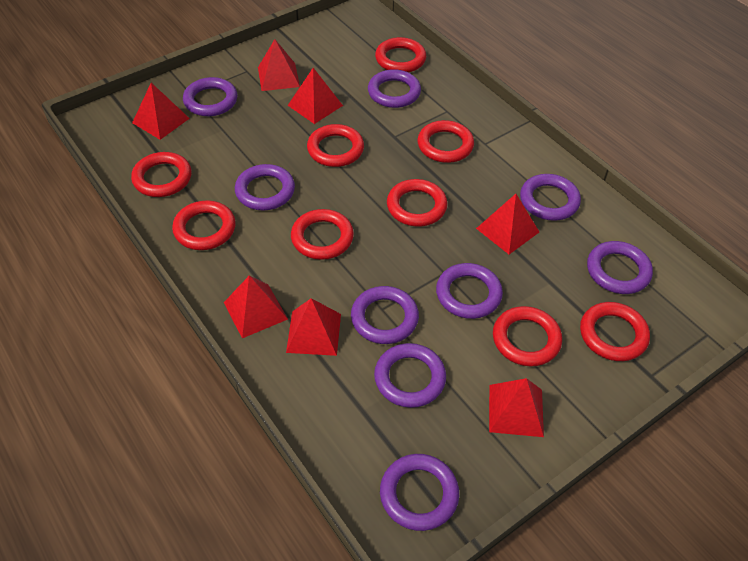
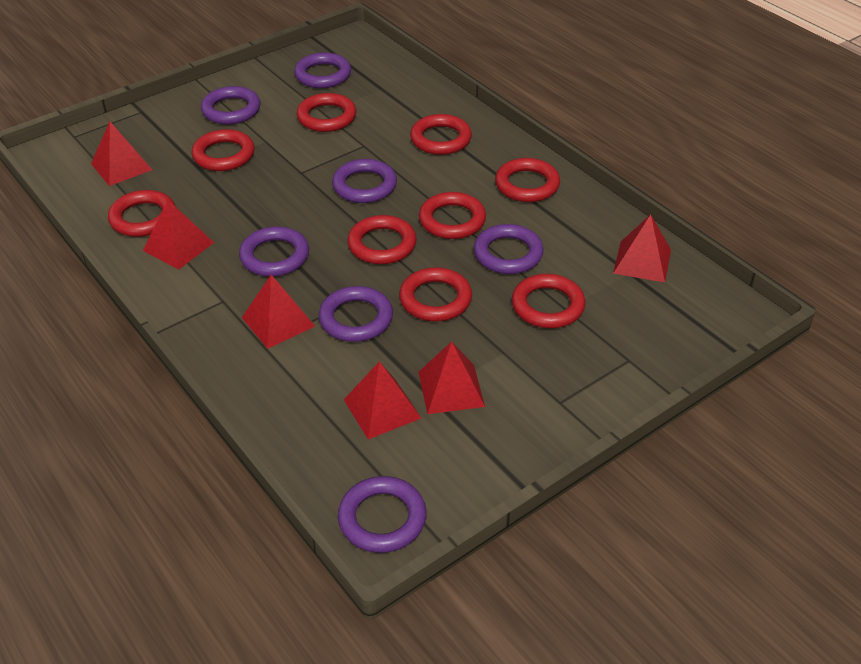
purple ring: 9 -> 7
red pyramid: 7 -> 6

